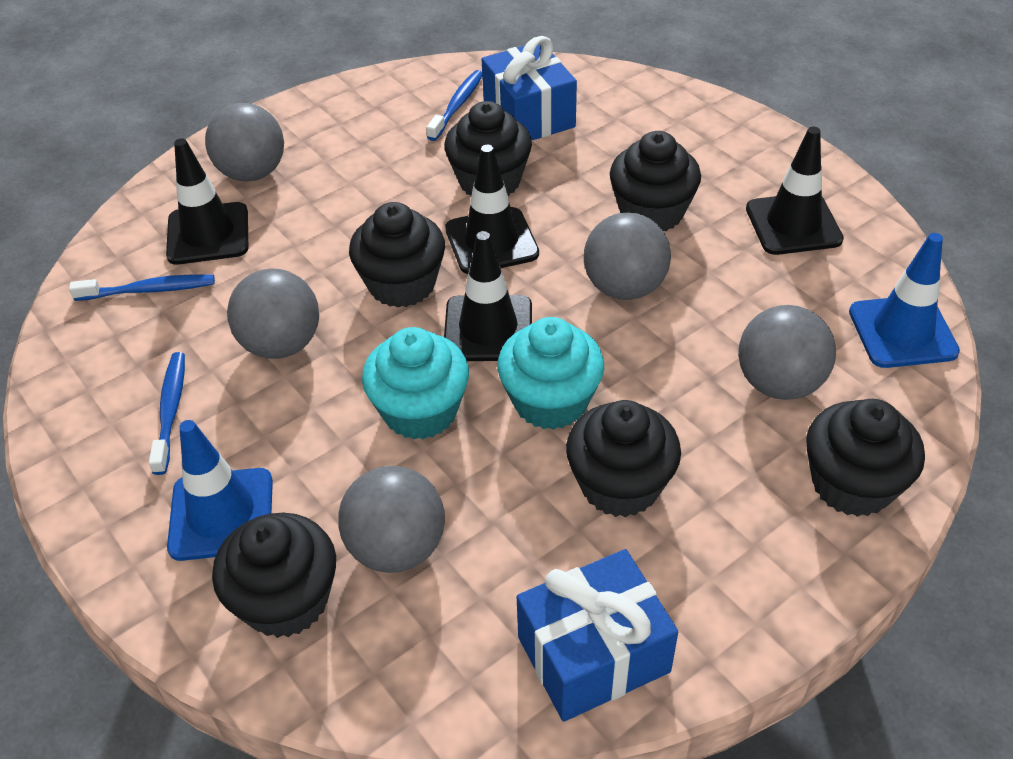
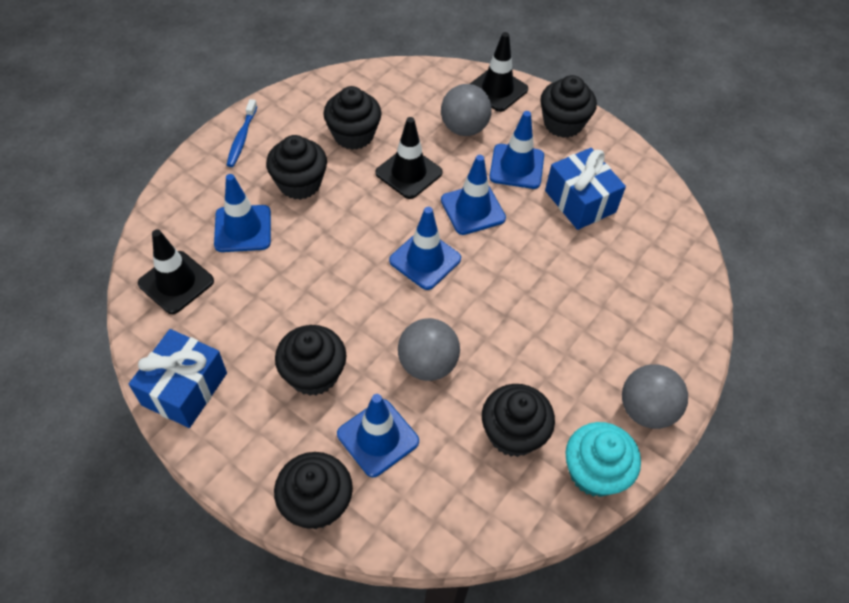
black traffic cone: 4 -> 3
blue toothbrush: 3 -> 1
blue traffic cone: 2 -> 5
grey ball: 5 -> 3
turquoise cupcake: 2 -> 1

